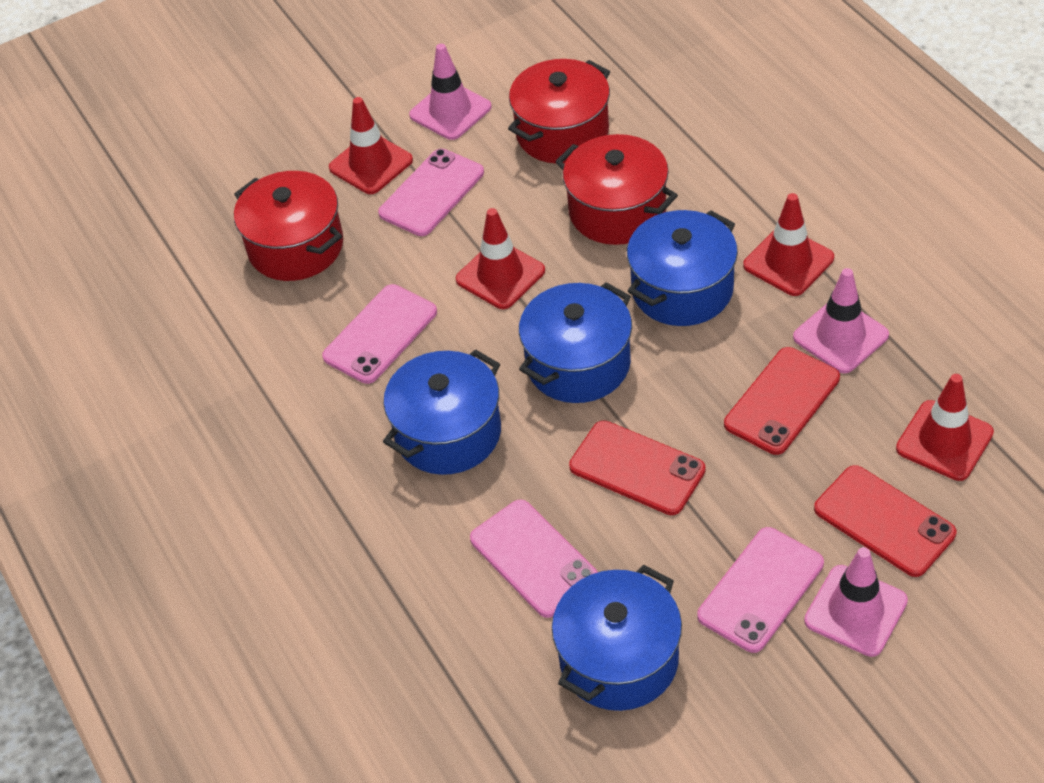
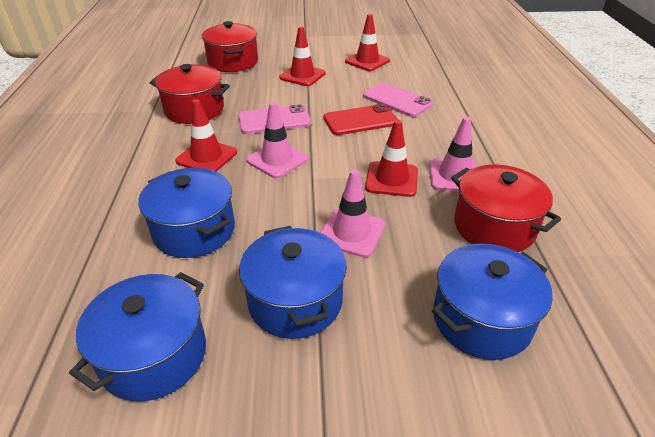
pink phone: 4 -> 2
red phone: 3 -> 1

